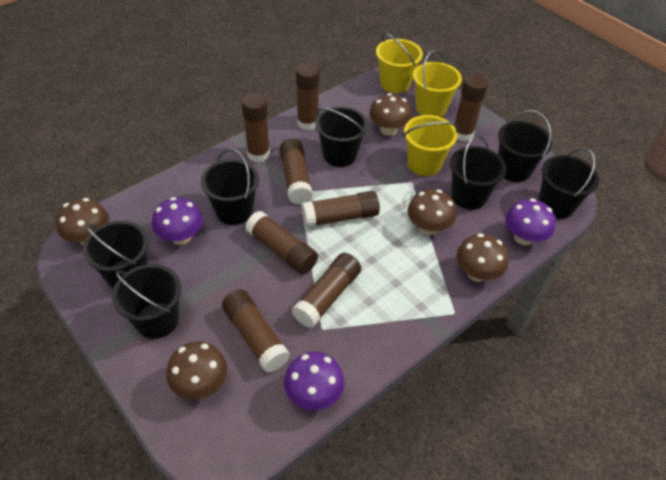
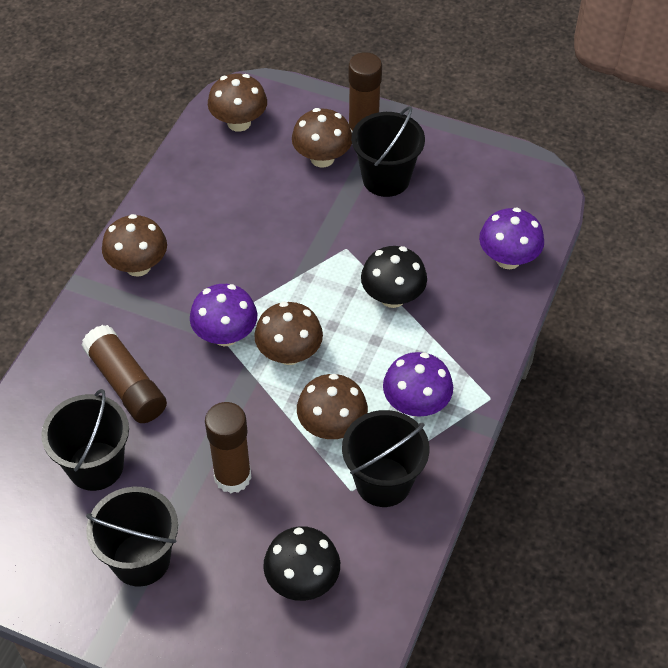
black bucket: 7 -> 4
black mushroom: 0 -> 2
brown glue stick: 8 -> 3
yellow bucket: 3 -> 0

